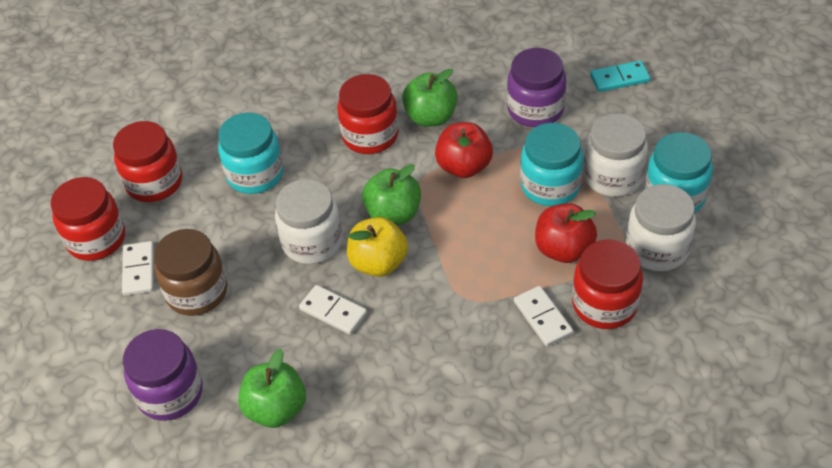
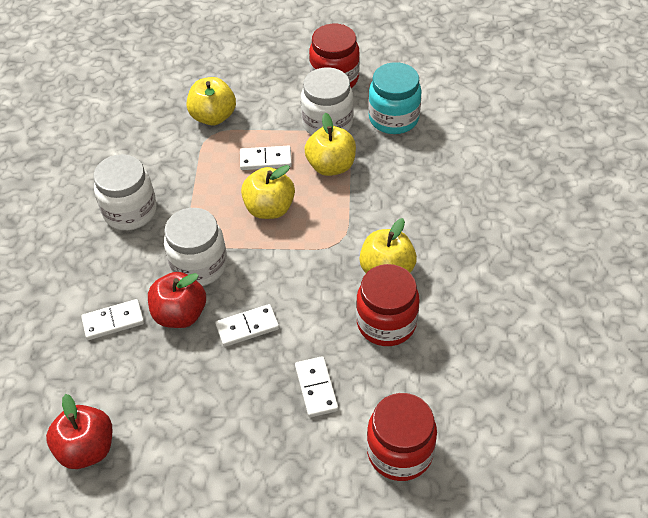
brown jar: 1 -> 0
green apple: 3 -> 0
purple jar: 2 -> 0
red jar: 4 -> 3
turquoise domino: 1 -> 0
turquoise jar: 3 -> 1
white domino: 3 -> 4
yellow apple: 1 -> 4

